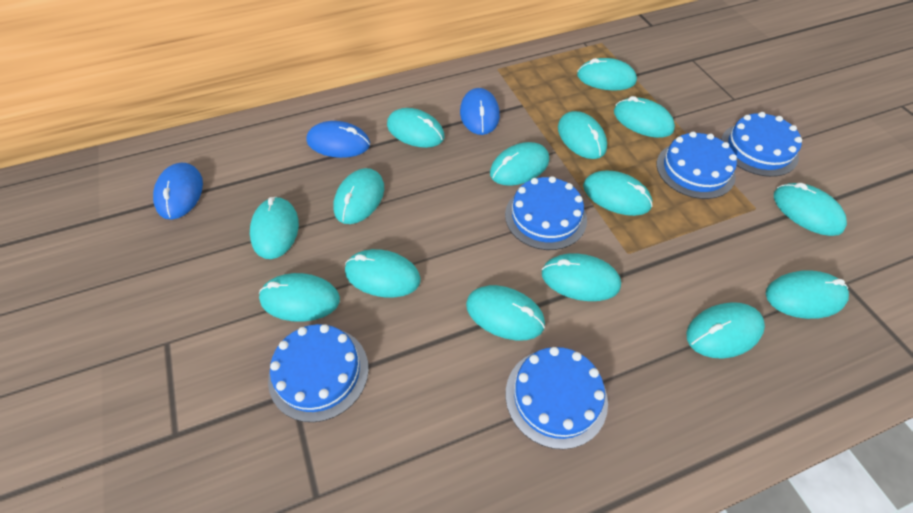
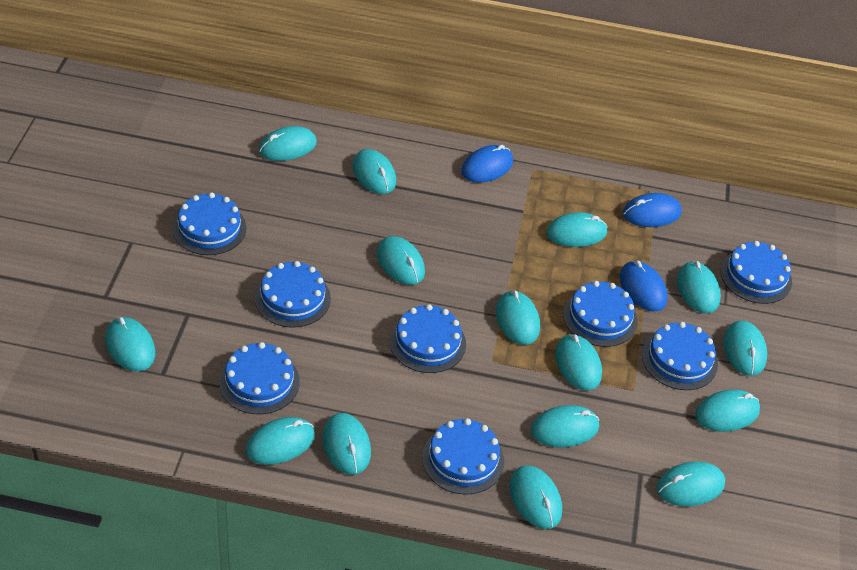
blue cake: 5 -> 8

